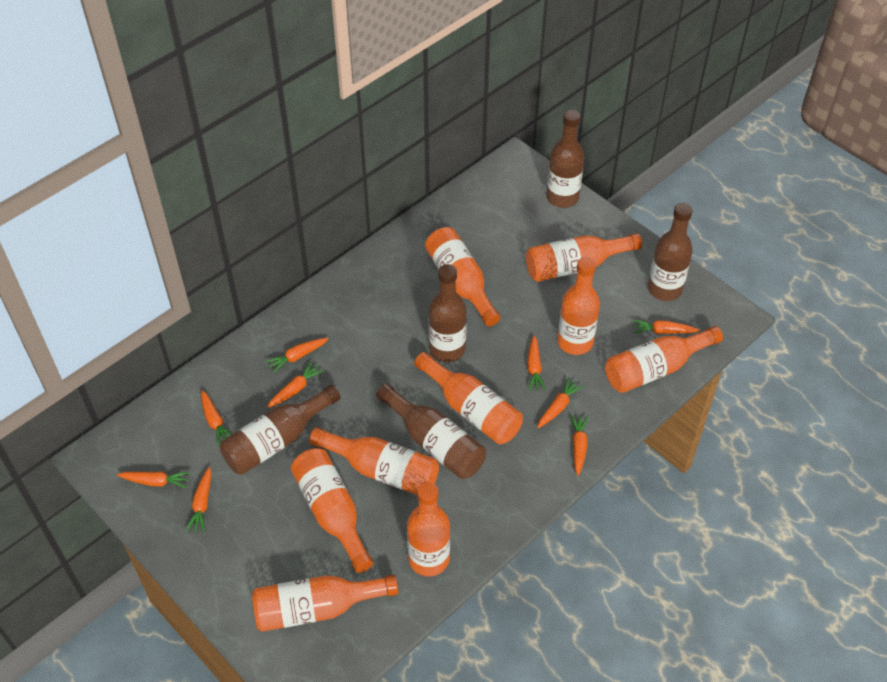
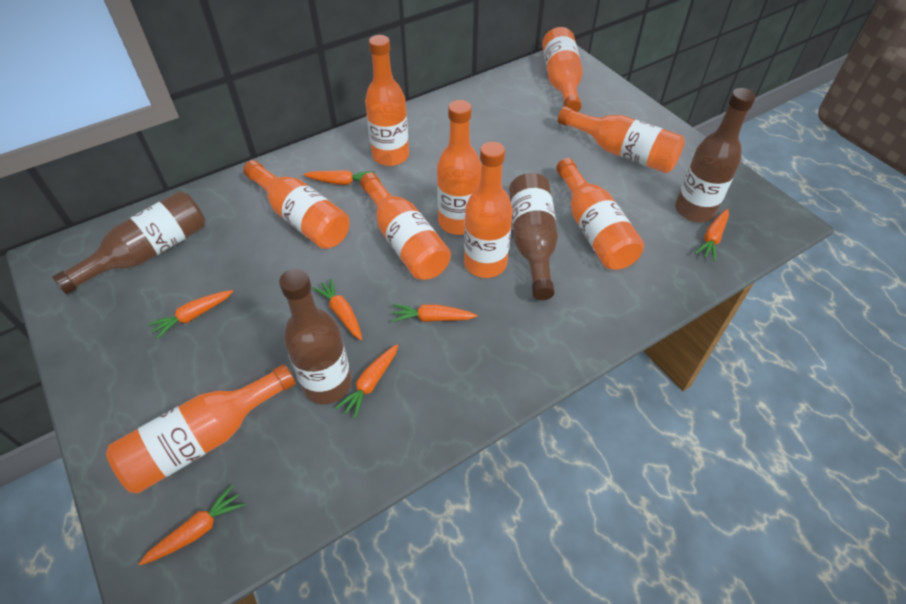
brown bottle: 5 -> 4
orange carrot: 9 -> 7

